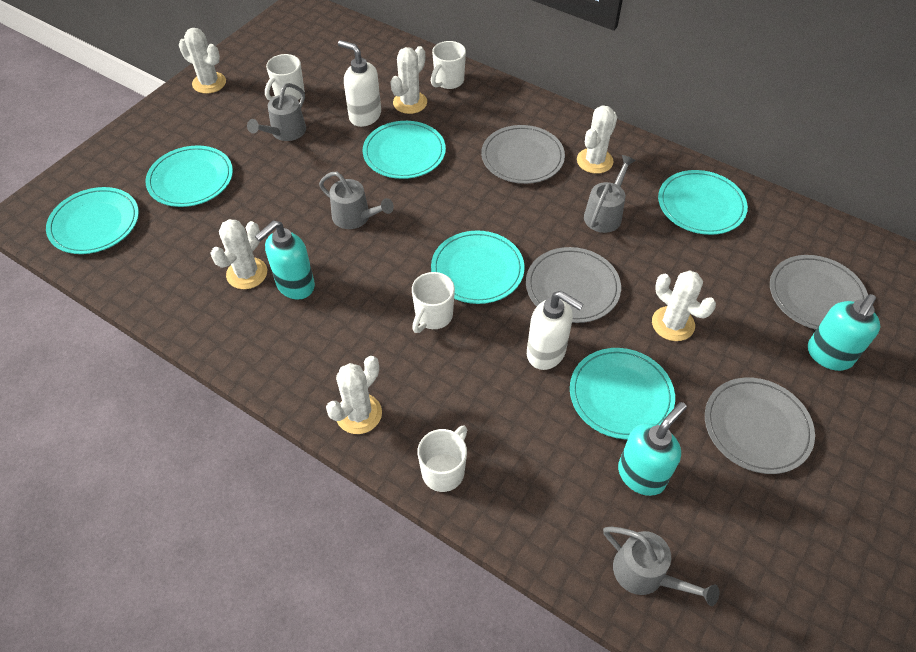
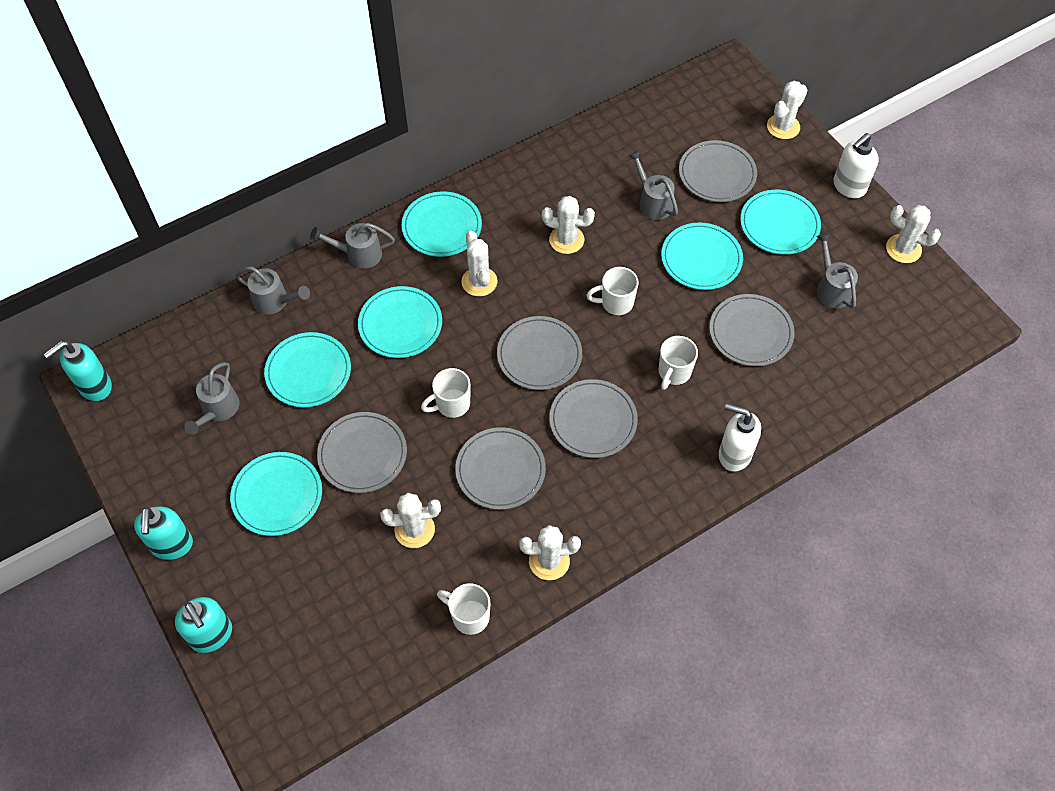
grey plate: 4 -> 6
grey watering can: 4 -> 5

